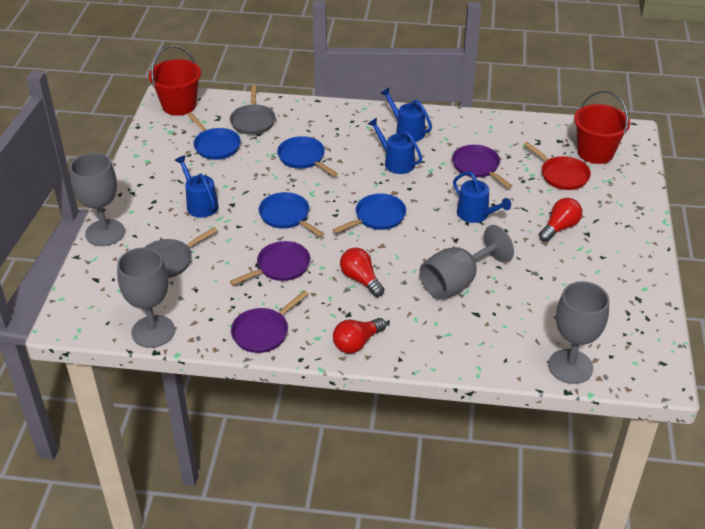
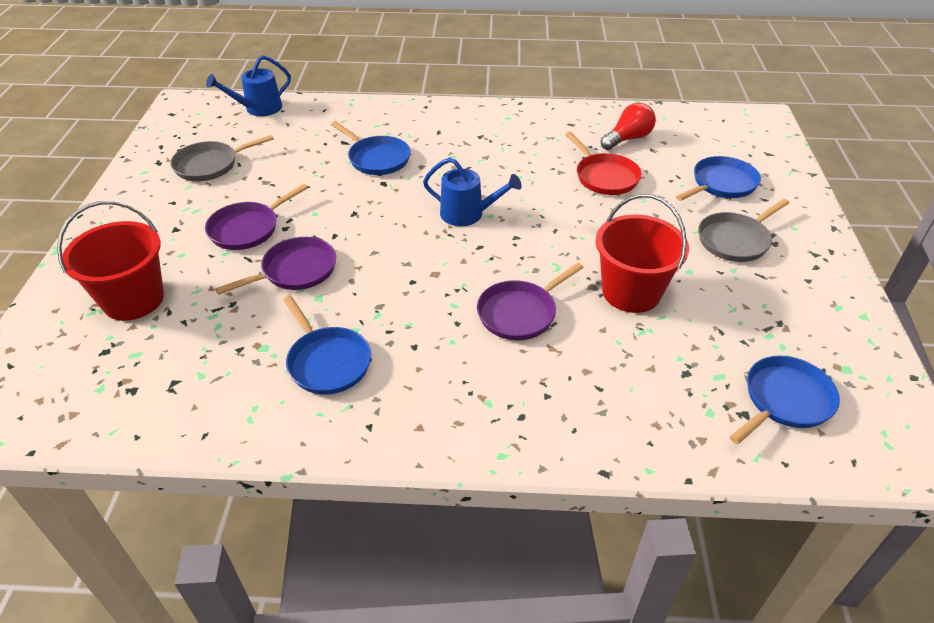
blue watering can: 4 -> 2
grey goblet: 4 -> 0
red light bulb: 3 -> 1

